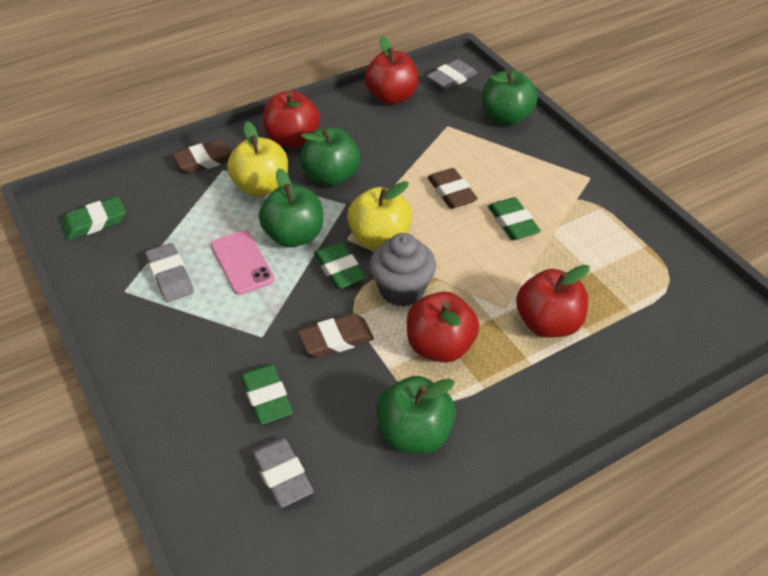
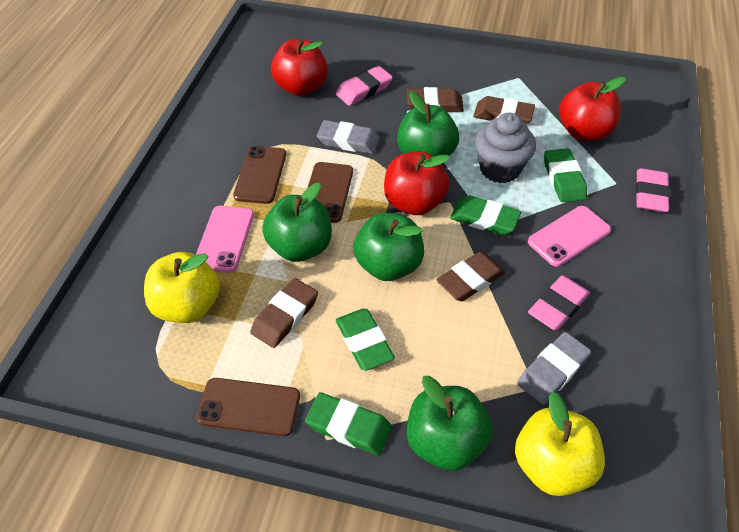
brown eraser: 3 -> 4
brown phone: 0 -> 3
grey eraser: 3 -> 2
pink eraser: 0 -> 3
pink phone: 1 -> 2
red apple: 4 -> 3

